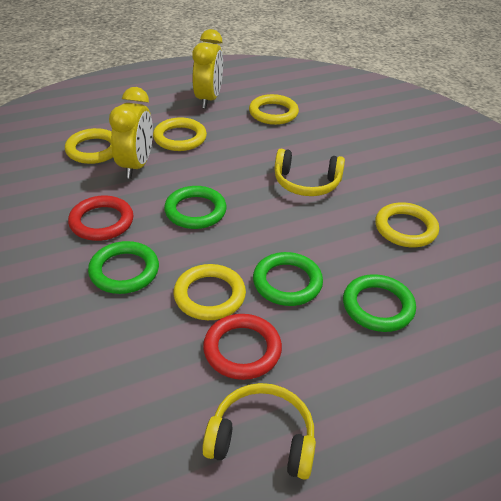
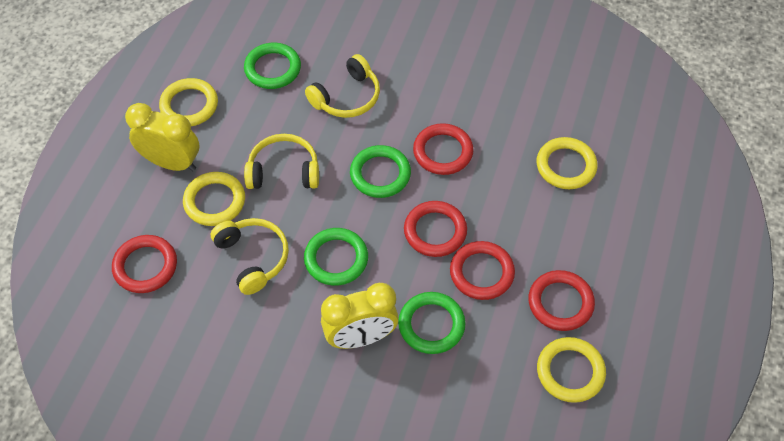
red ring: 2 -> 5
yellow headphones: 2 -> 3
yellow ring: 5 -> 4

